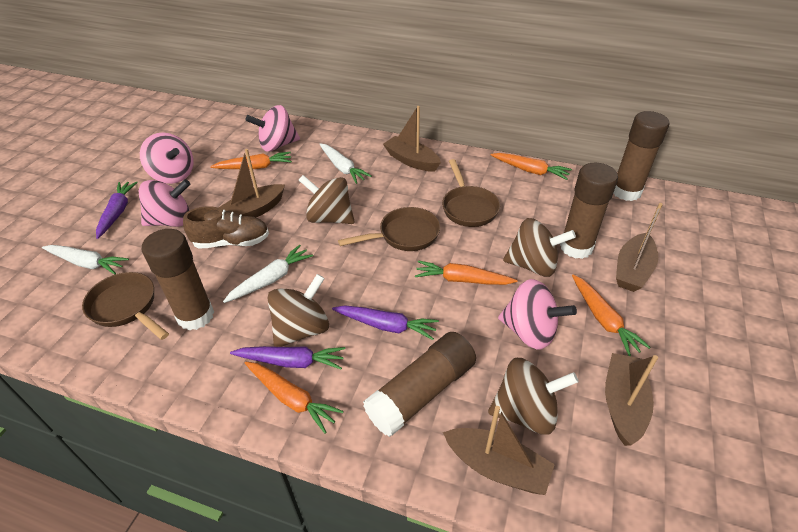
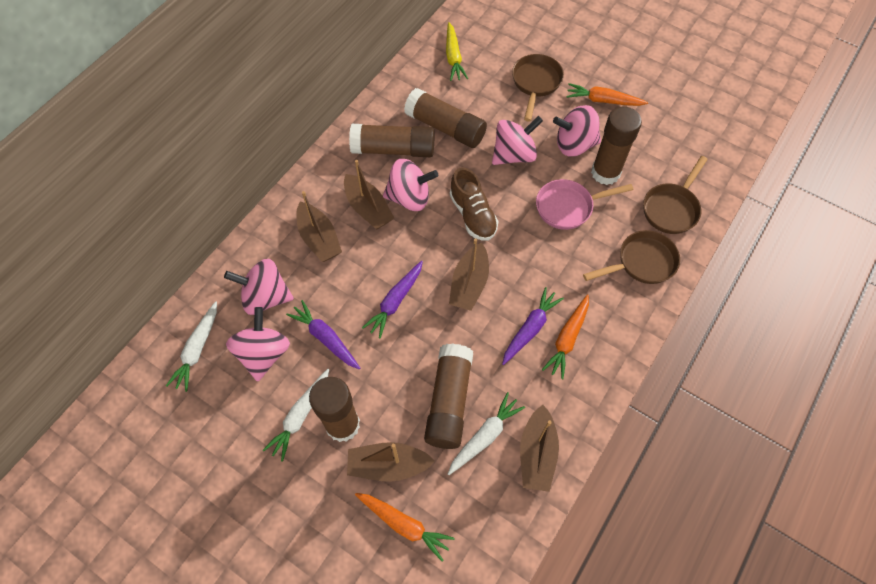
brown glue stick: 4 -> 5
brown spinning top: 4 -> 0
orange carrot: 5 -> 3
pink pan: 0 -> 1
pink spinning top: 4 -> 5
yellow carrot: 0 -> 1

